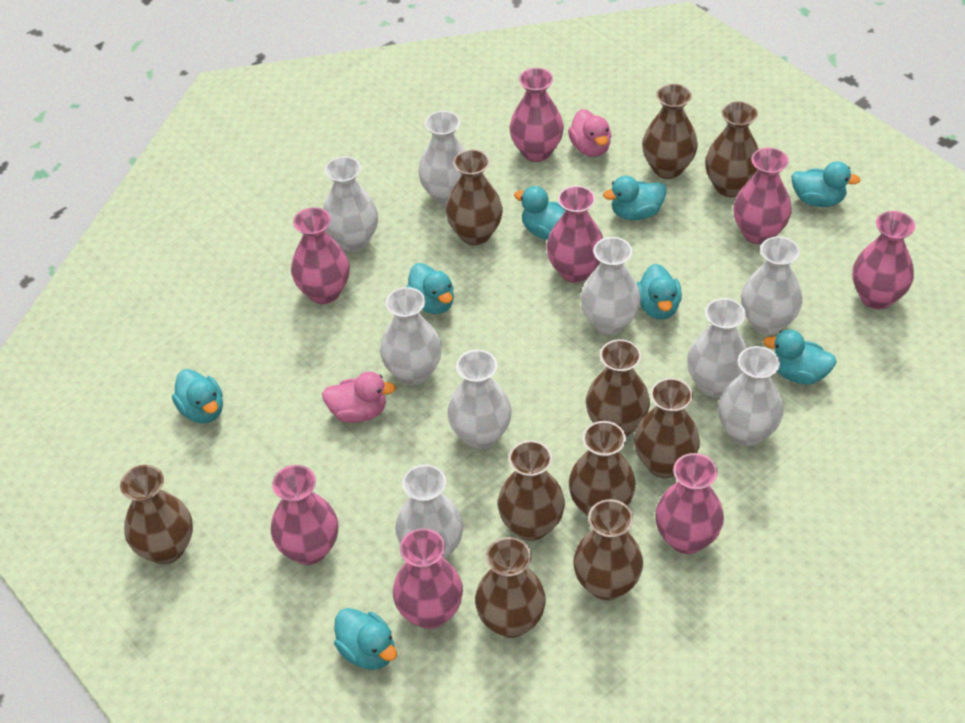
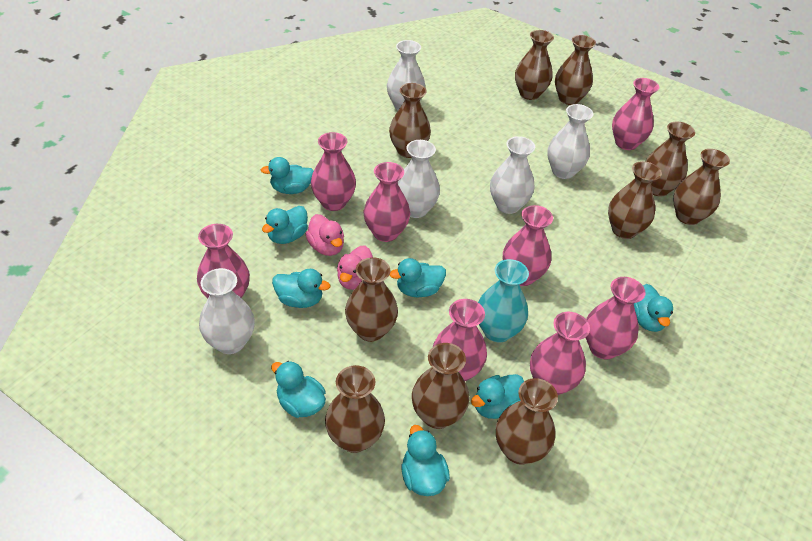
turquoise vase: 0 -> 1
white vase: 9 -> 5

